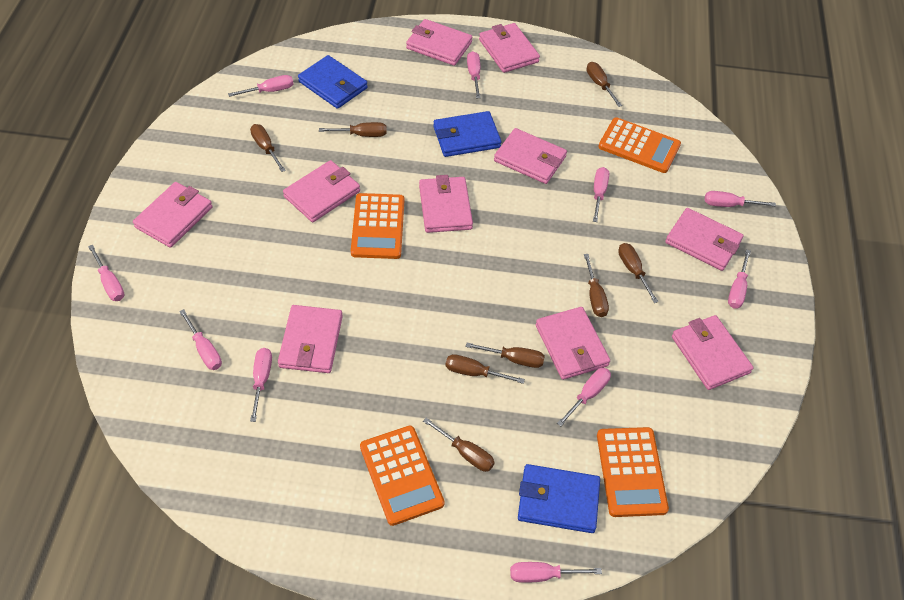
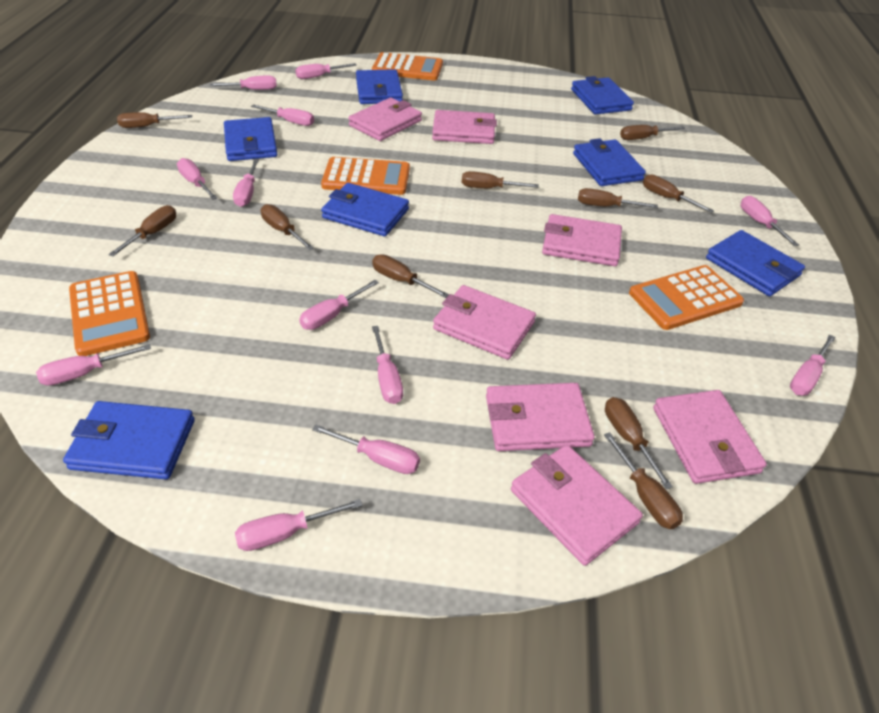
blue wallet: 3 -> 7
brown screwdriver: 8 -> 10
pink screwdriver: 10 -> 12
pink wallet: 10 -> 7

